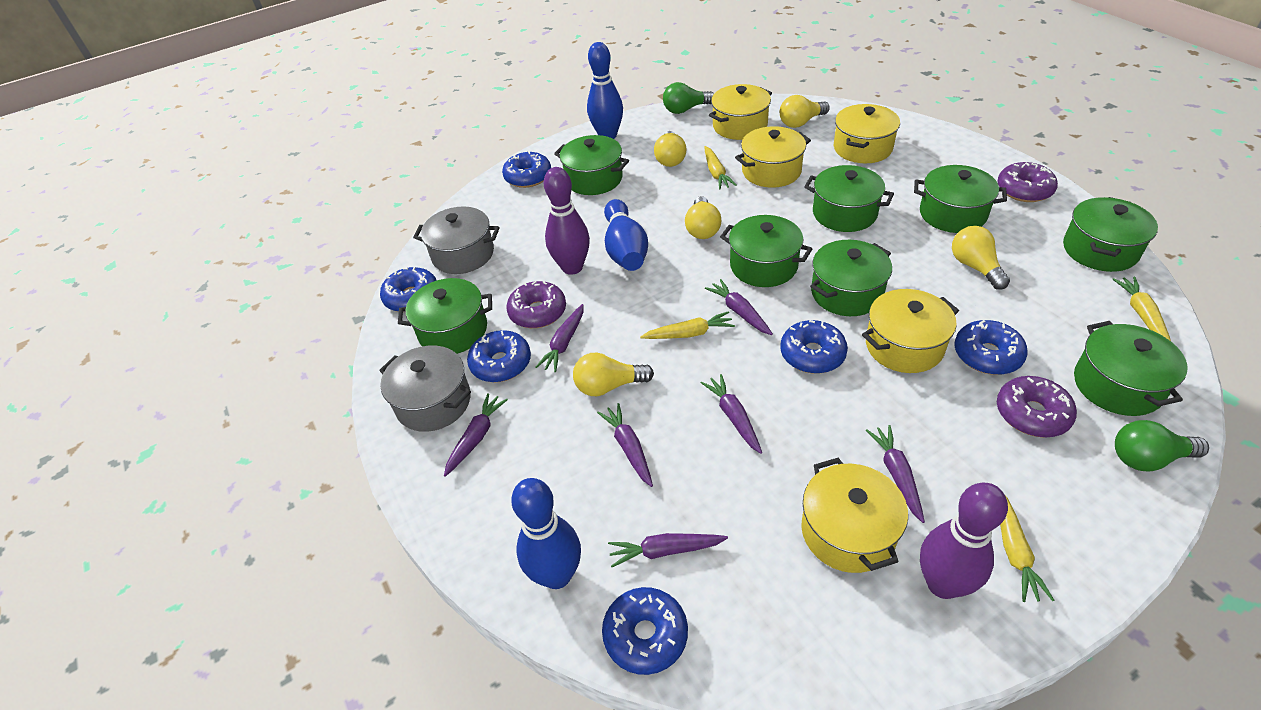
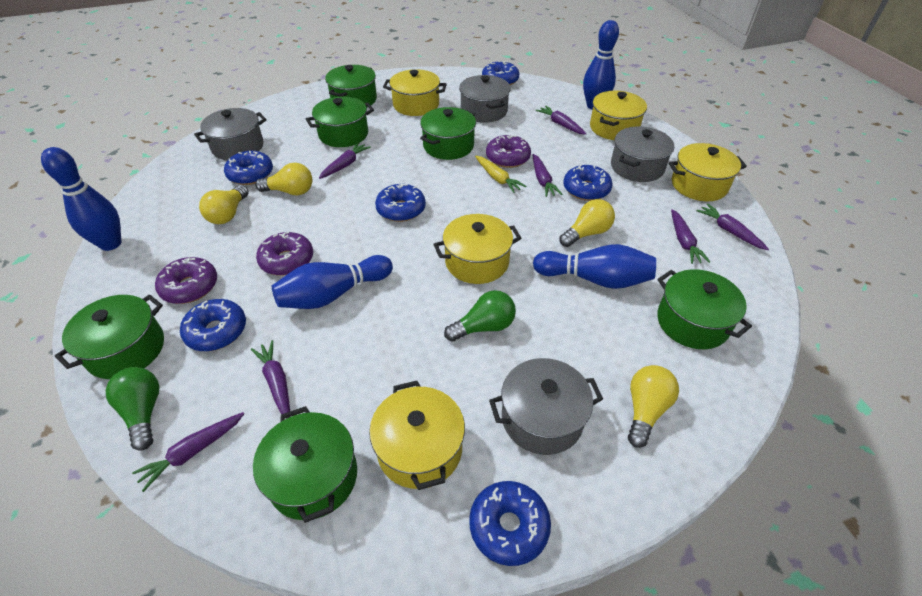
blue bowling pin: 3 -> 4
green pot: 8 -> 6
grey pot: 2 -> 4
purple bowling pin: 2 -> 0
yellow carrot: 4 -> 1
yellow light bulb: 5 -> 4

